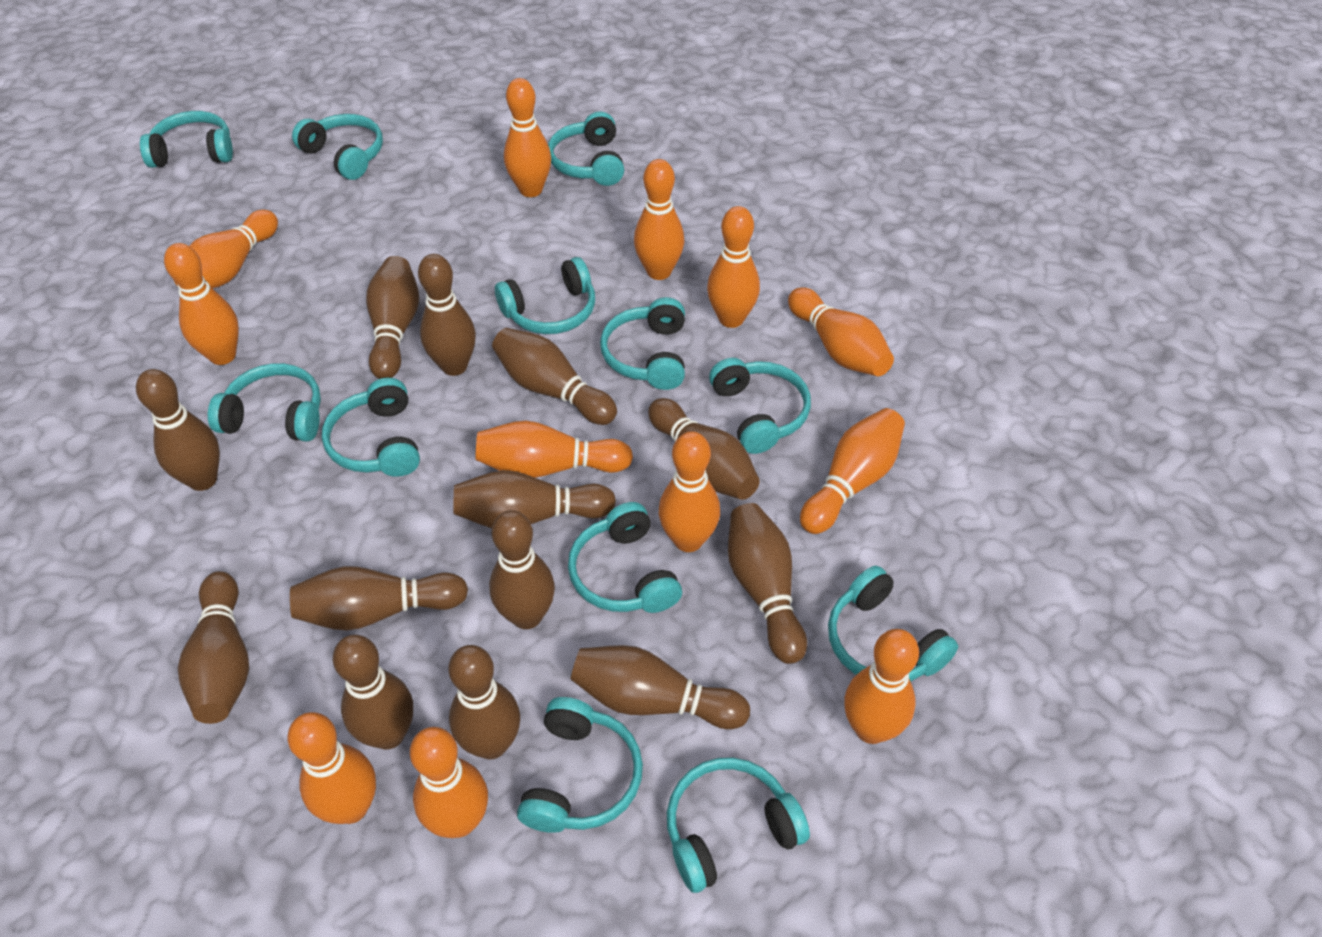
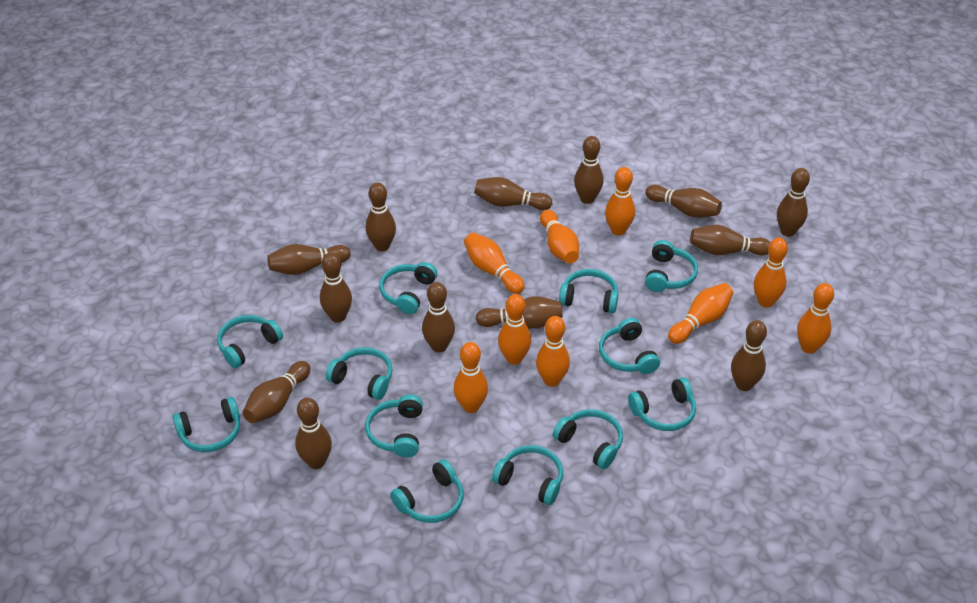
orange bowling pin: 12 -> 9

